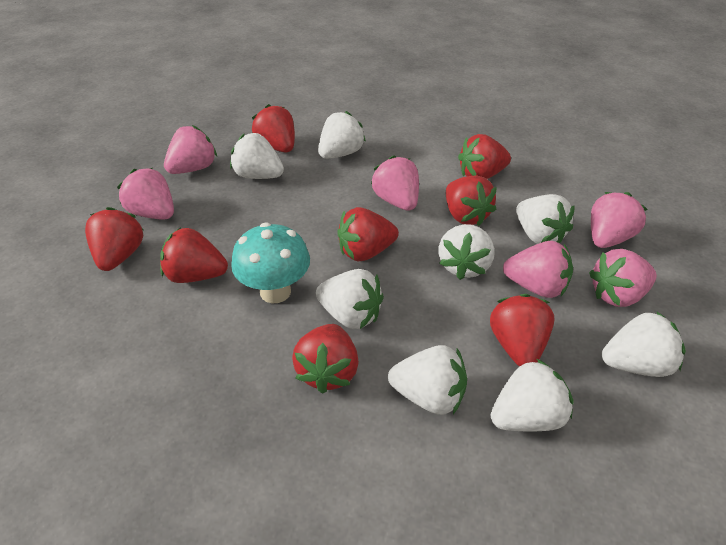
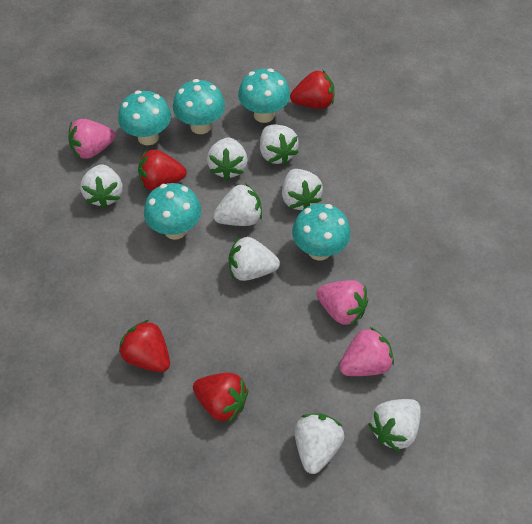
pink strawberry: 6 -> 3
red strawberry: 8 -> 4
turquoise mushroom: 1 -> 5

